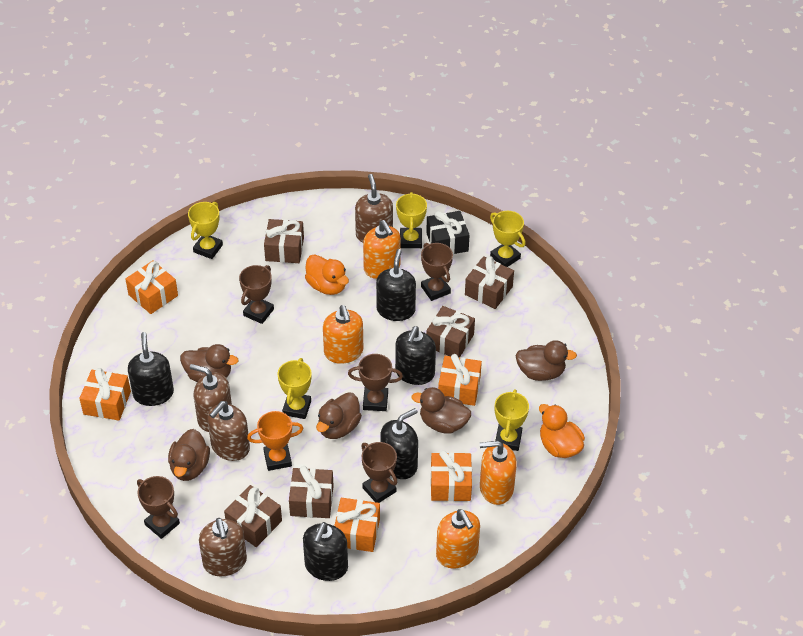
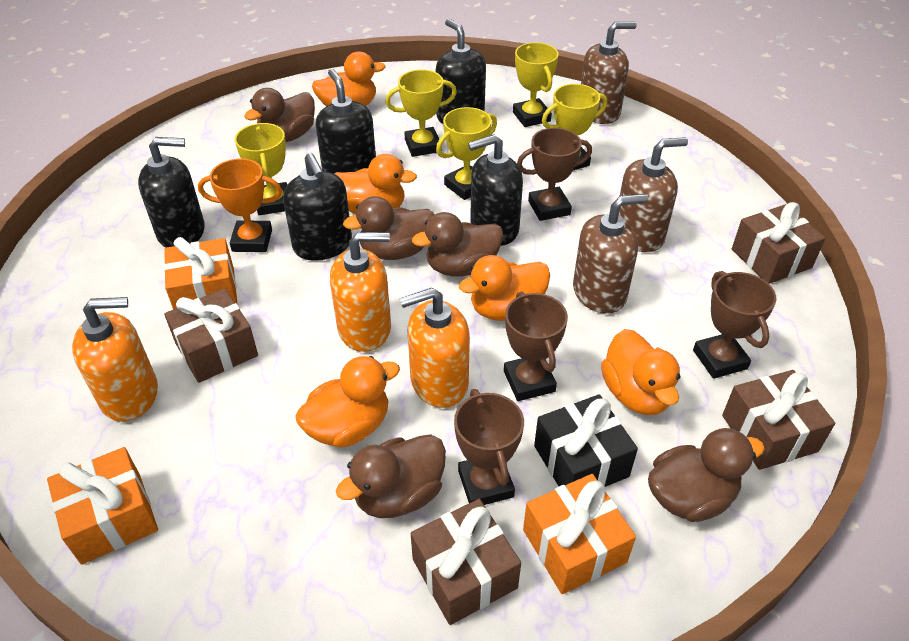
brown gift: 5 -> 4
brown soap dispenser: 4 -> 3
brown trophy: 5 -> 4
orange duck: 2 -> 5
orange gift: 5 -> 3
orange soap dispenser: 4 -> 3

